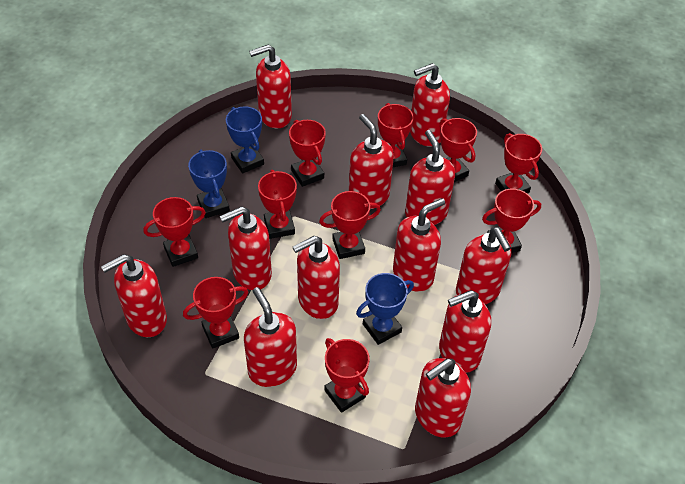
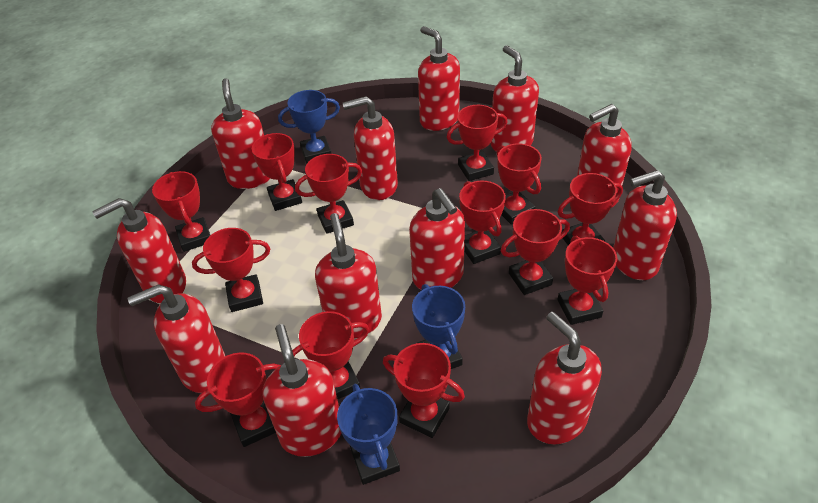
red trophy: 10 -> 13

